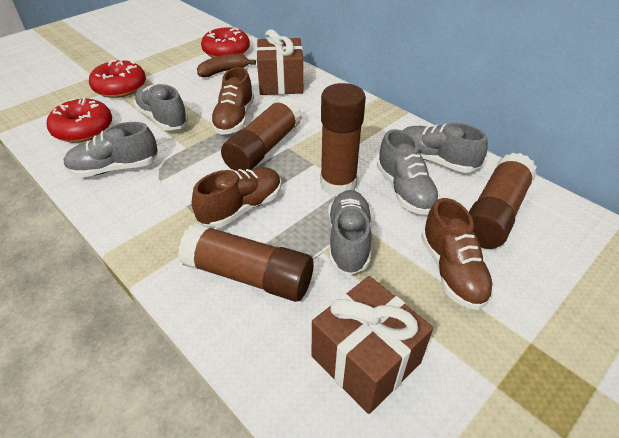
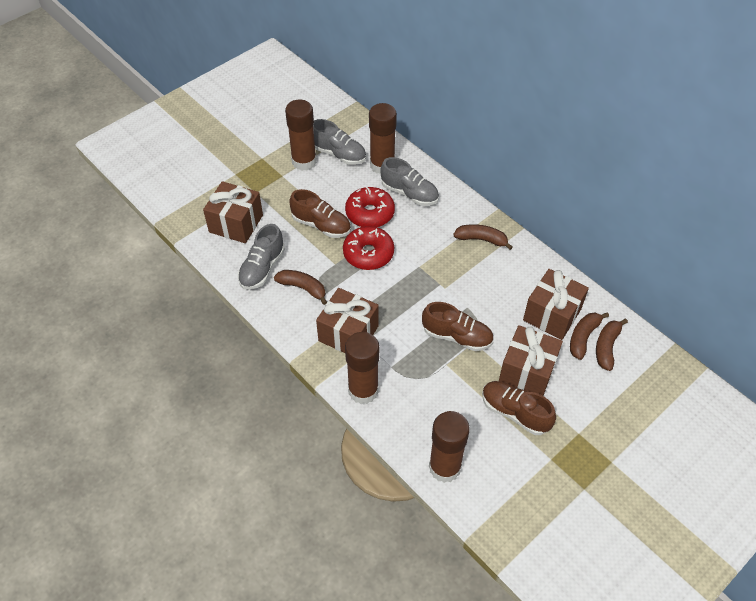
brown banana: 1 -> 4
brown gift: 2 -> 4
grey shoe: 5 -> 3
red donut: 3 -> 2

